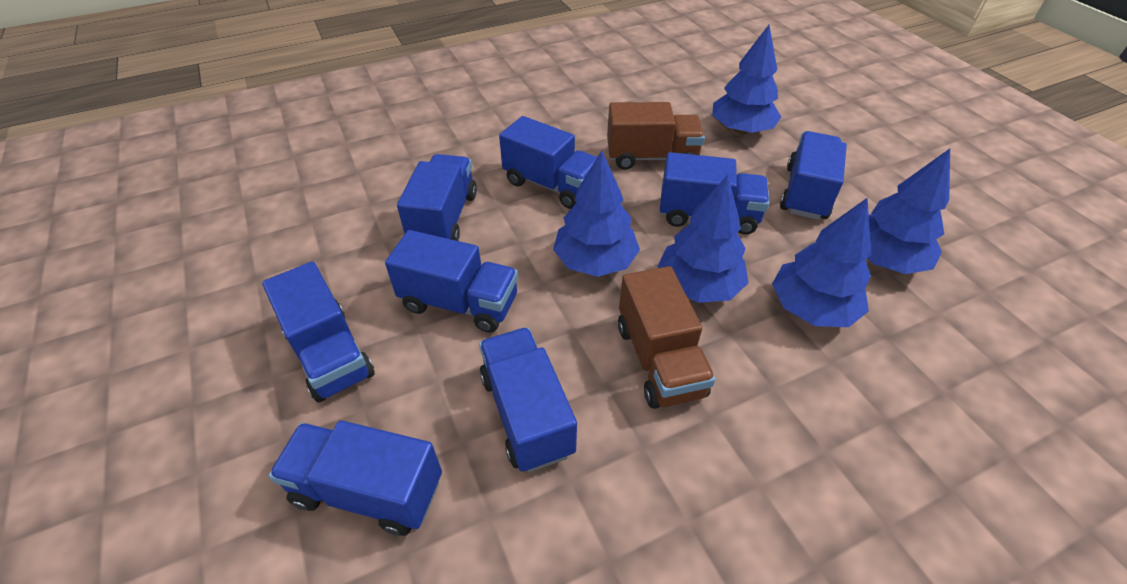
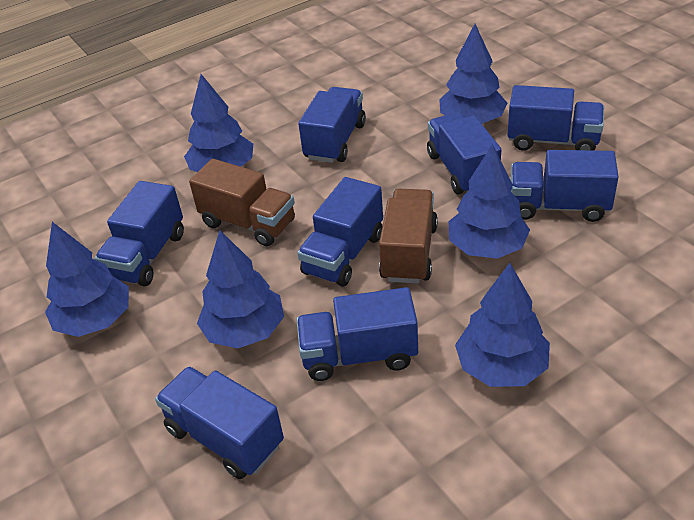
blue tree: 5 -> 6

